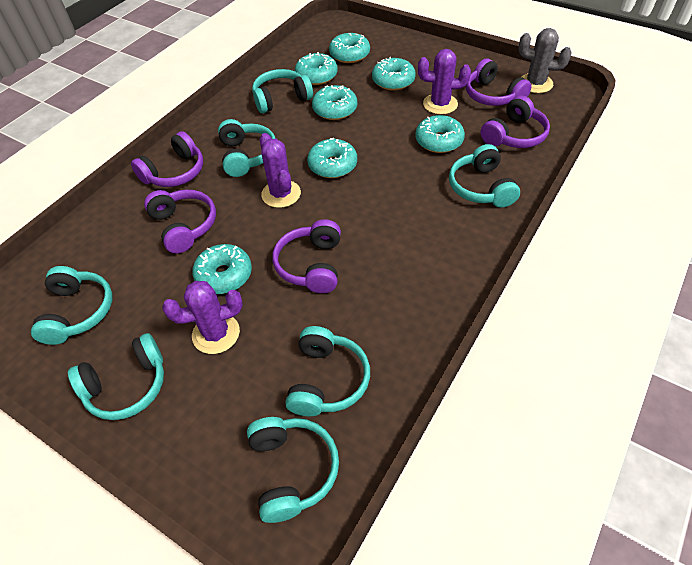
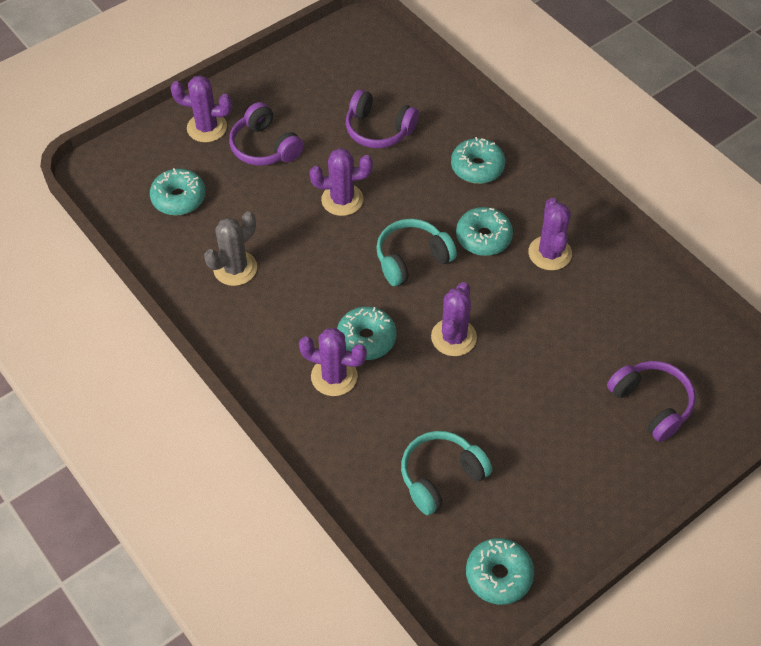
purple cactus: 3 -> 5
purple headphones: 5 -> 3
turquoise donut: 7 -> 5
turquoise headphones: 7 -> 2

